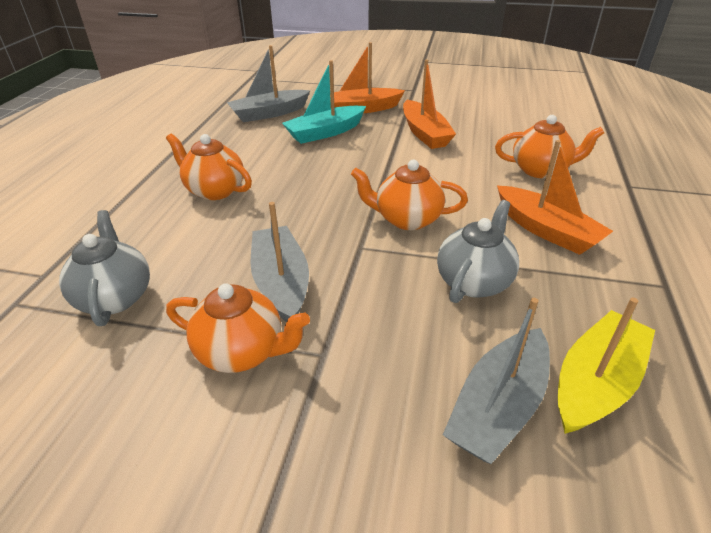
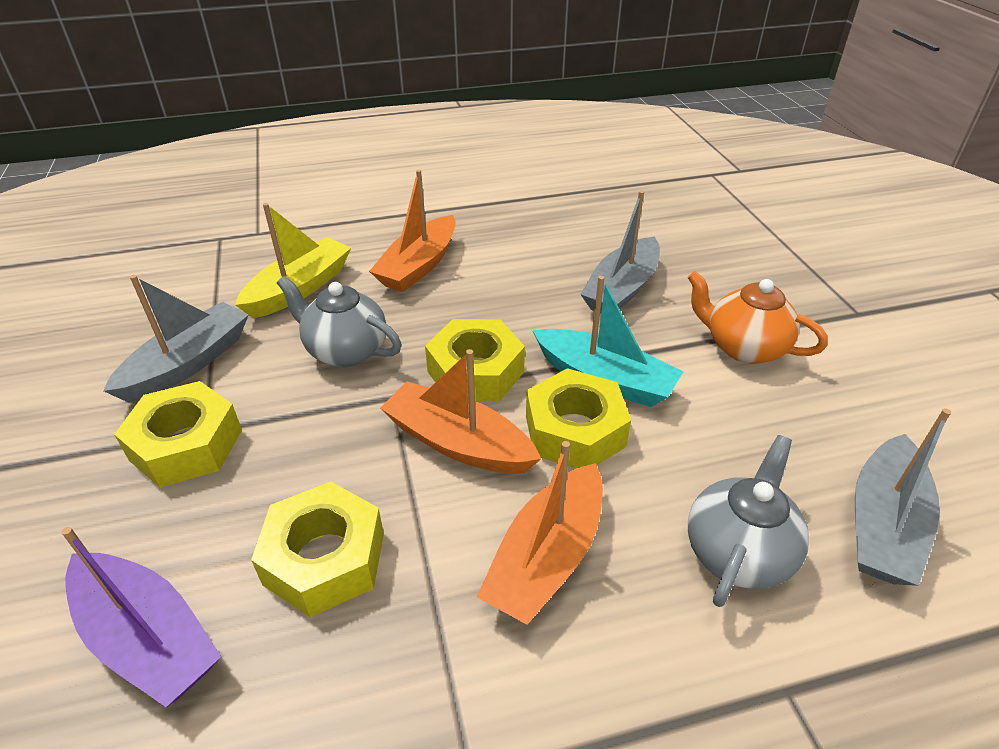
orange teapot: 4 -> 1
purple boat: 0 -> 1
yellow nut: 0 -> 4

